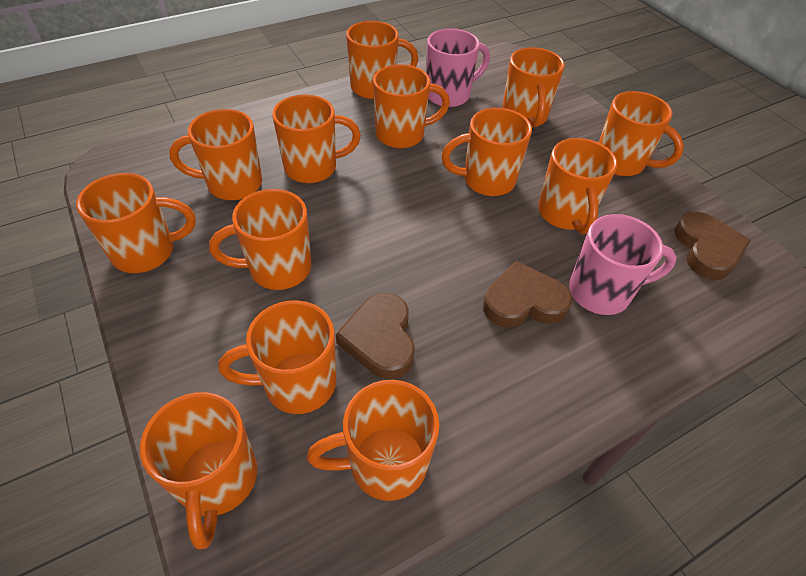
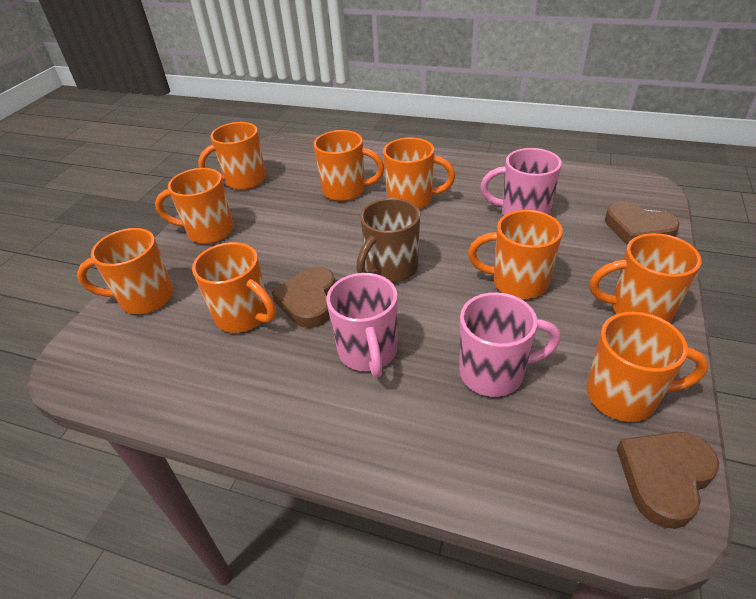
brown mug: 0 -> 1
orange mug: 13 -> 9
pink mug: 2 -> 3

